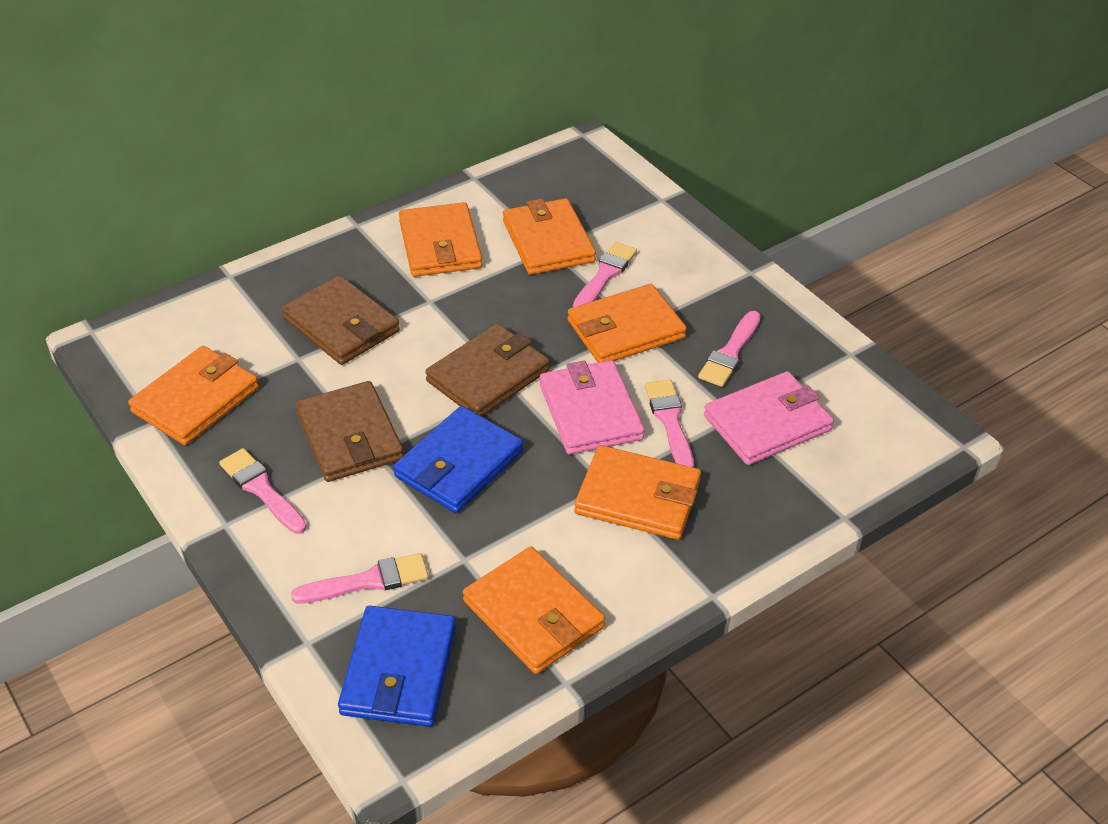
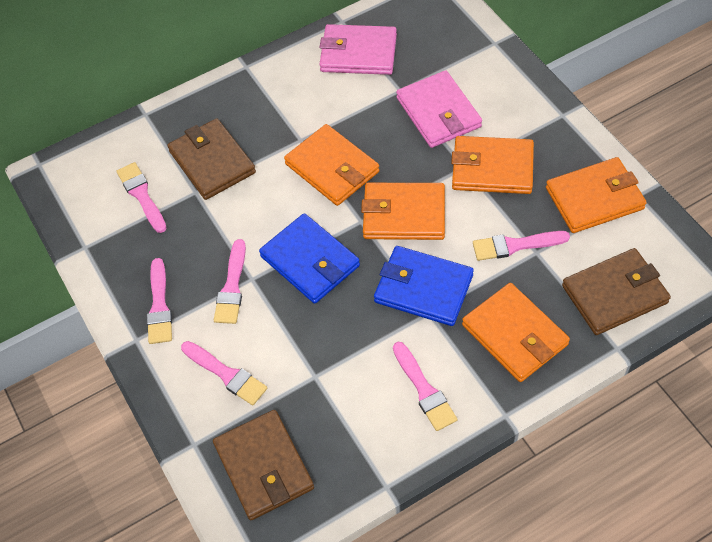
orange wallet: 6 -> 5
pink brush: 5 -> 6

